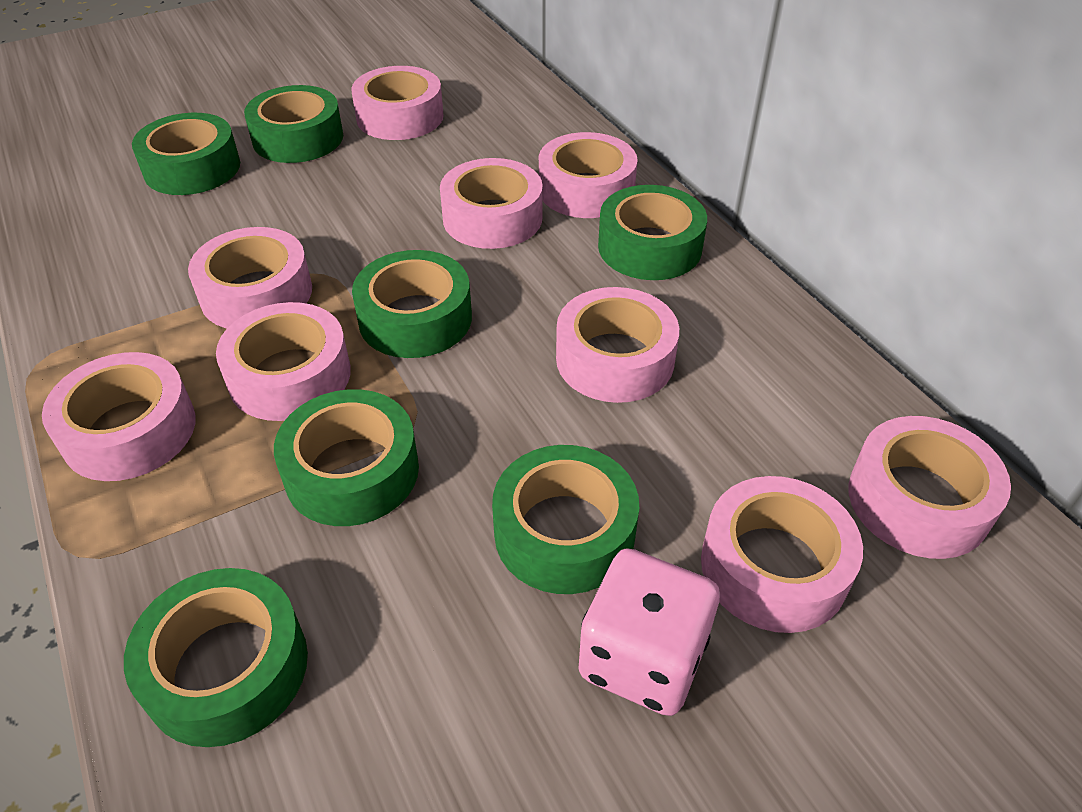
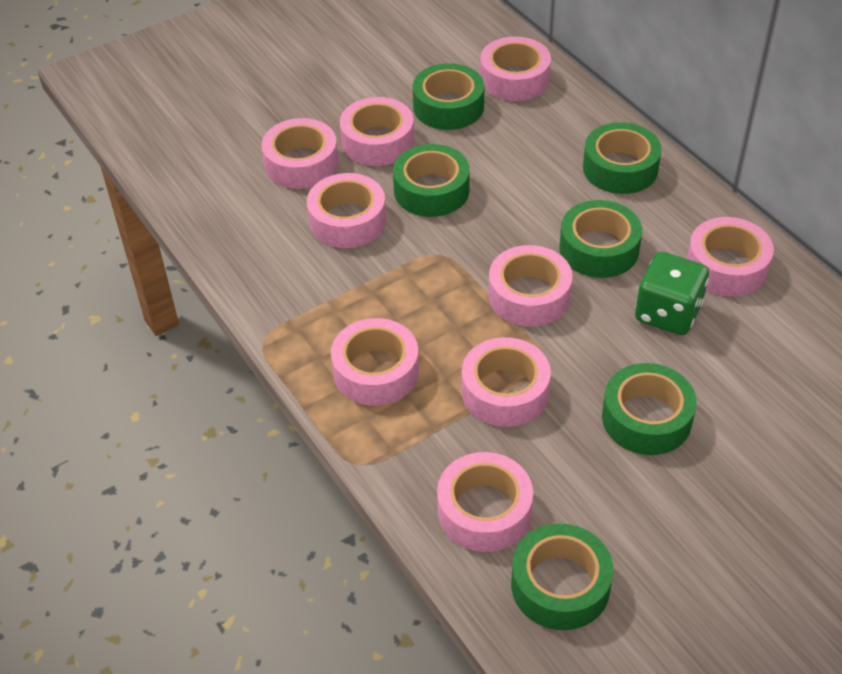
green dice: 0 -> 1
green tape: 7 -> 6
pink dice: 1 -> 0

